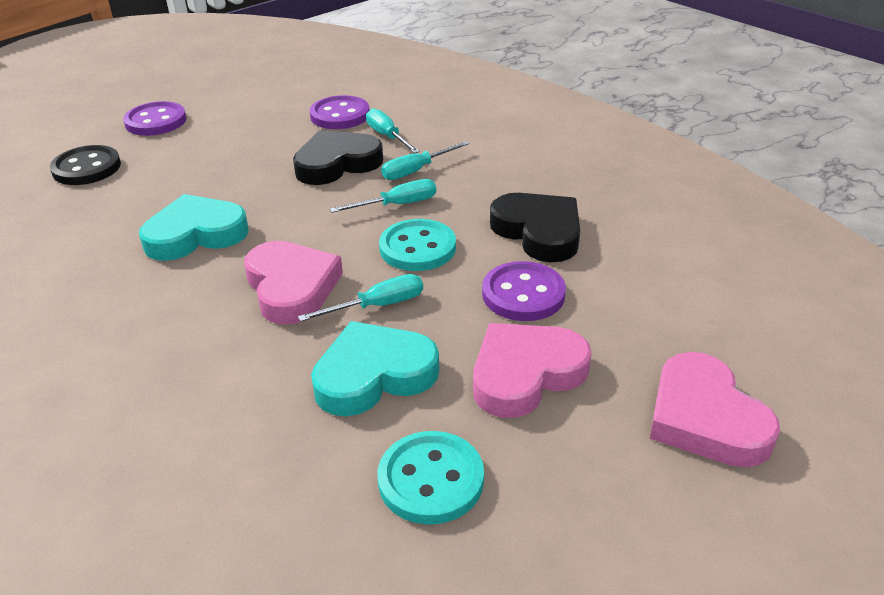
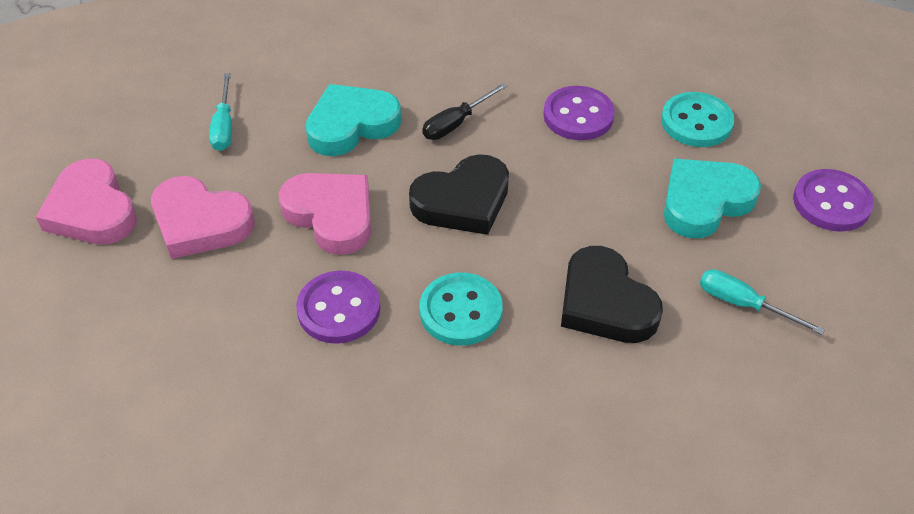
black button: 1 -> 0
black screwdriver: 0 -> 1
turquoise screwdriver: 4 -> 2

